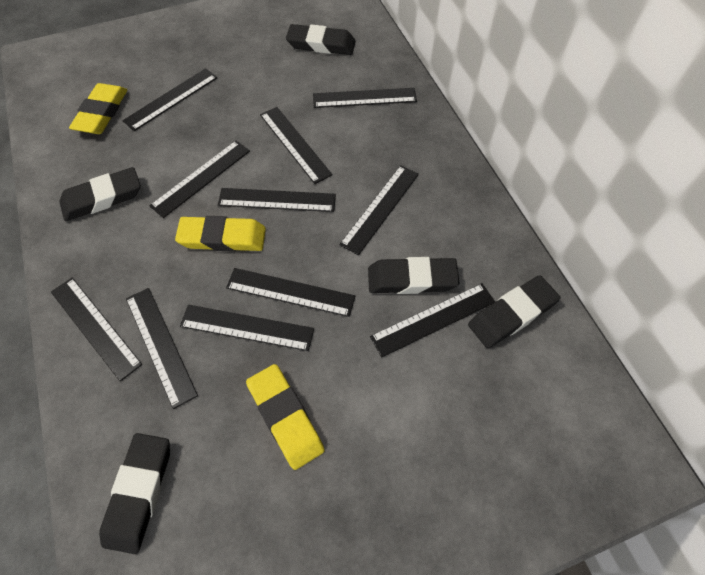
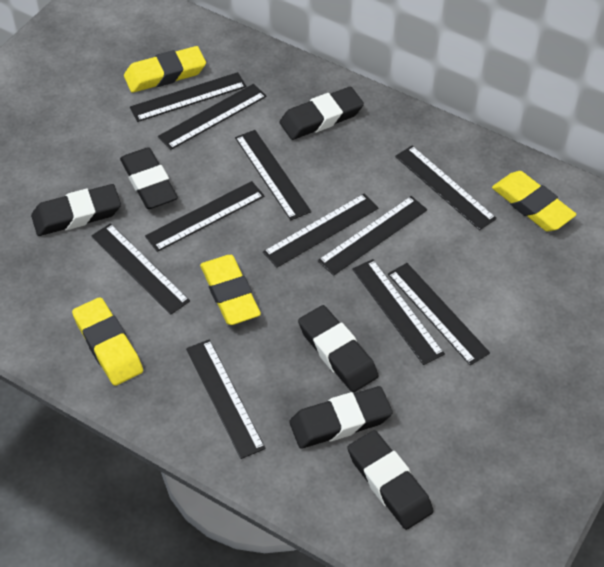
black eraser: 5 -> 6
yellow eraser: 3 -> 4

